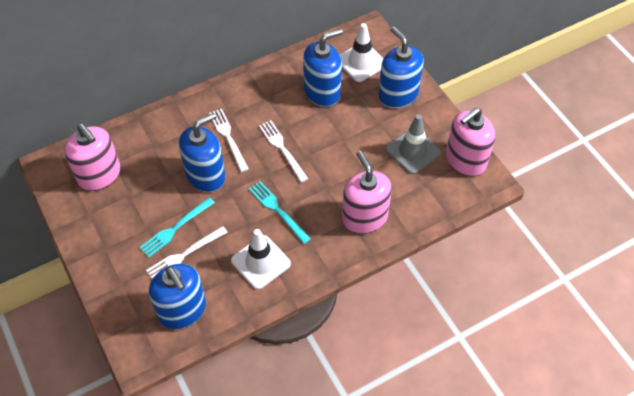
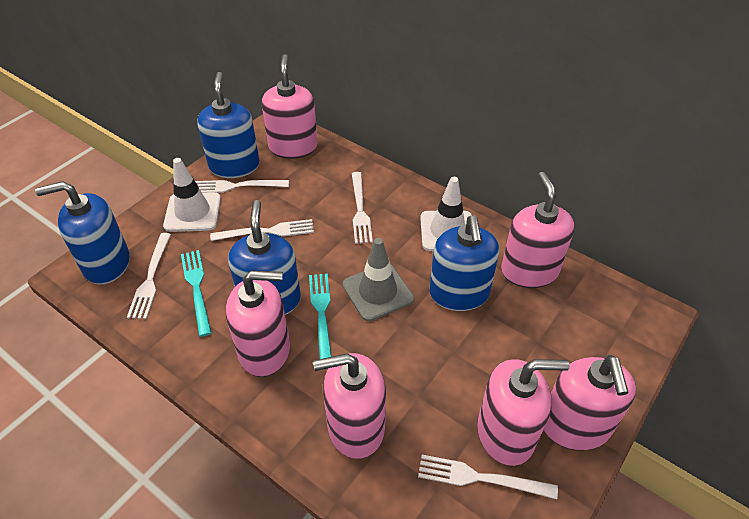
pink soap dispenser: 3 -> 6
white fork: 3 -> 5

